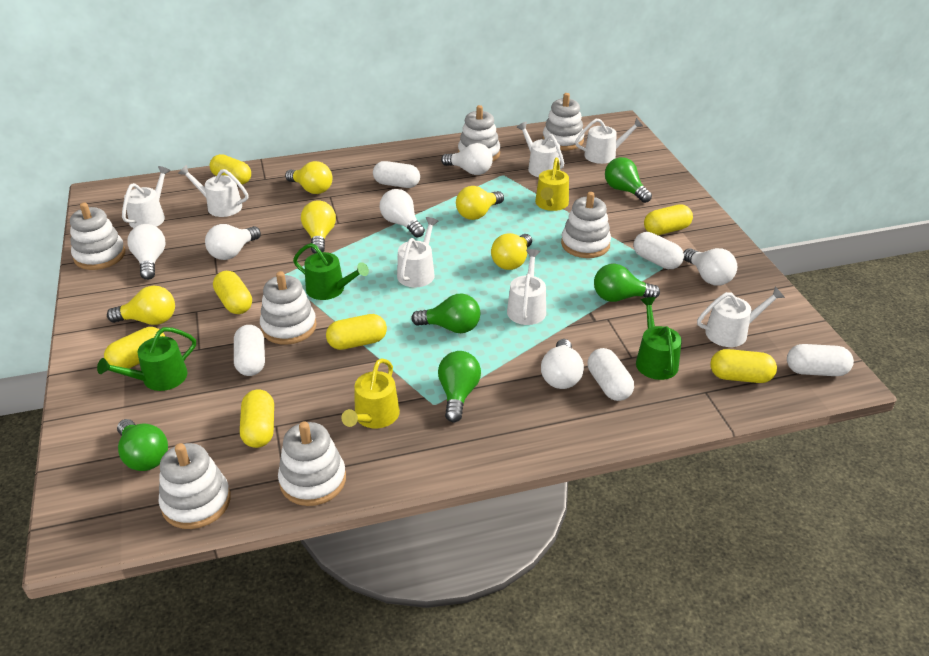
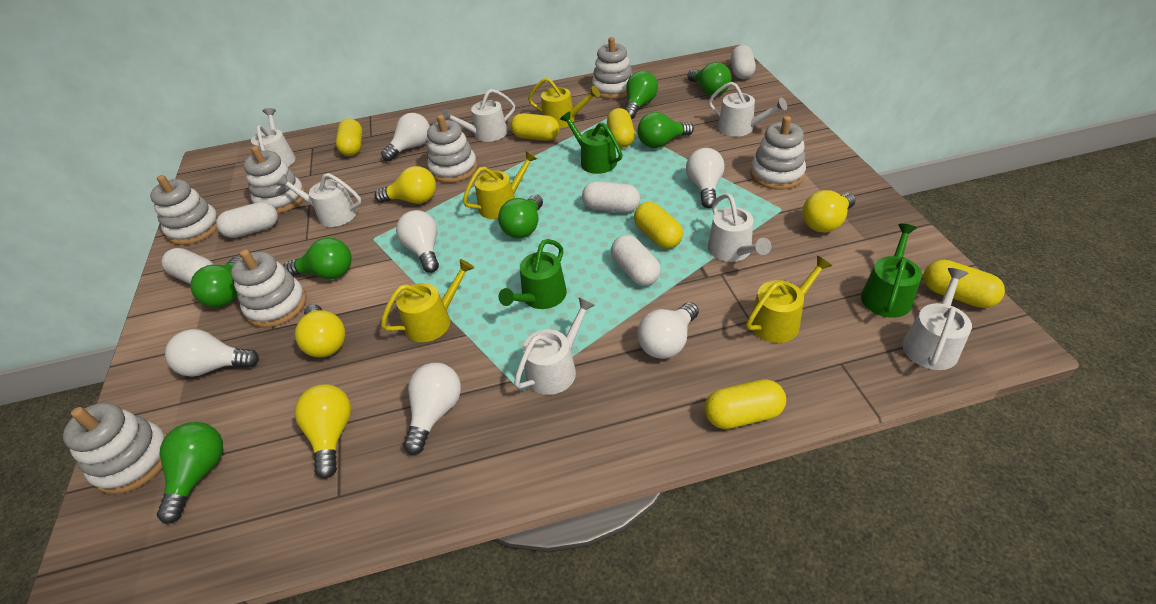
green light bulb: 5 -> 7
yellow capsule: 7 -> 6
yellow light bulb: 5 -> 4
yellow watering can: 2 -> 4

